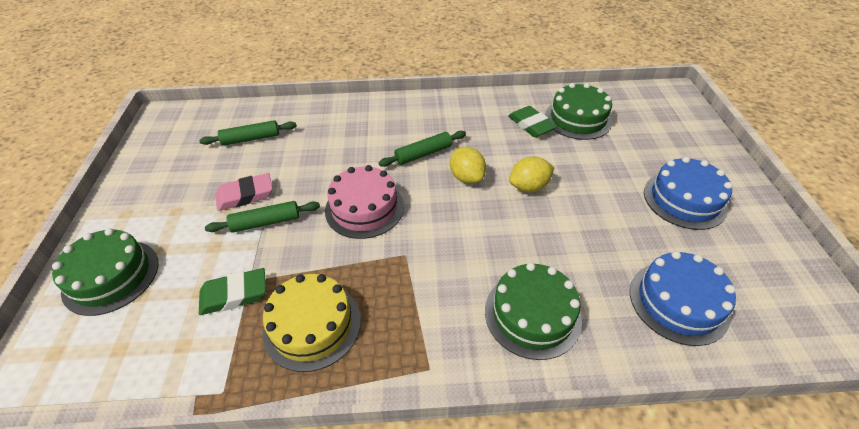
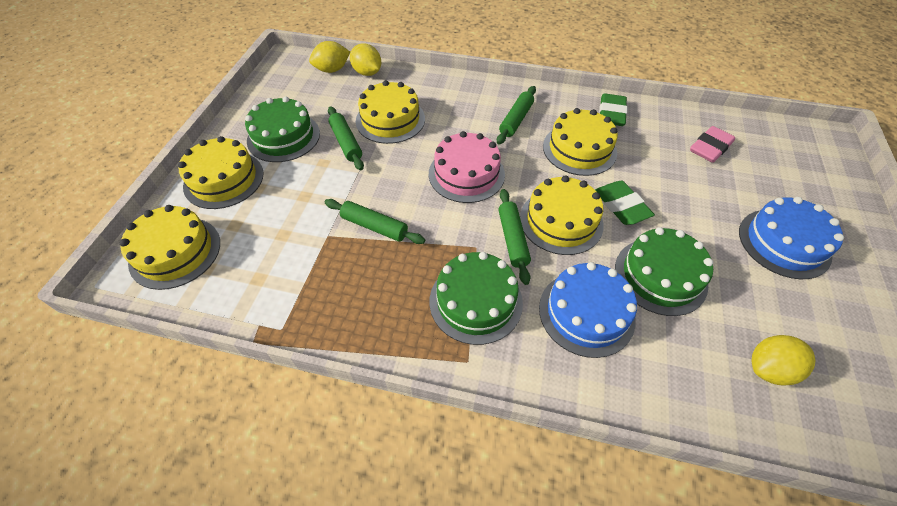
green rolling pin: 3 -> 4
yellow cake: 1 -> 5
yellow lemon: 2 -> 3

